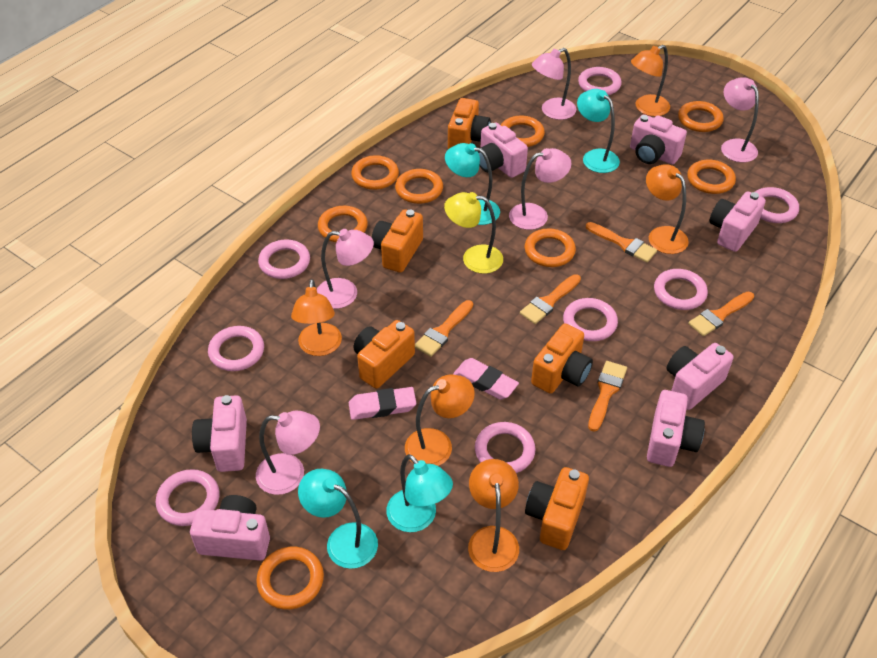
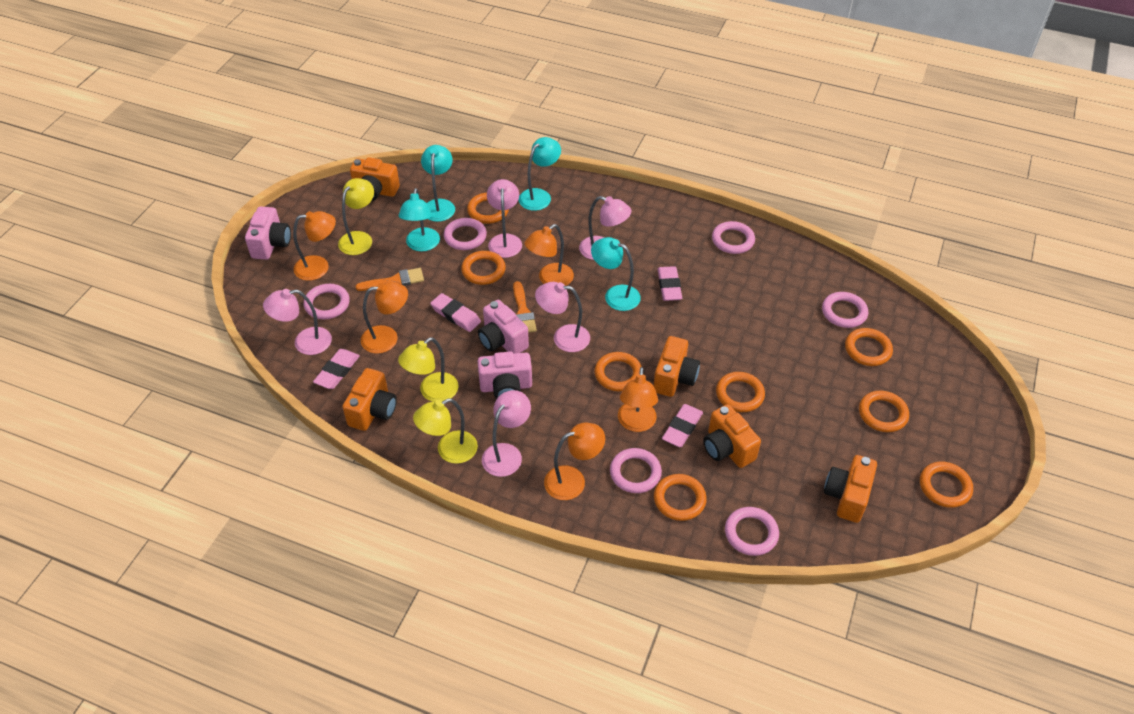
orange brush: 5 -> 2
pink camera: 7 -> 3
pink eraser: 2 -> 4
pink ring: 8 -> 6
yellow lamp: 1 -> 3

